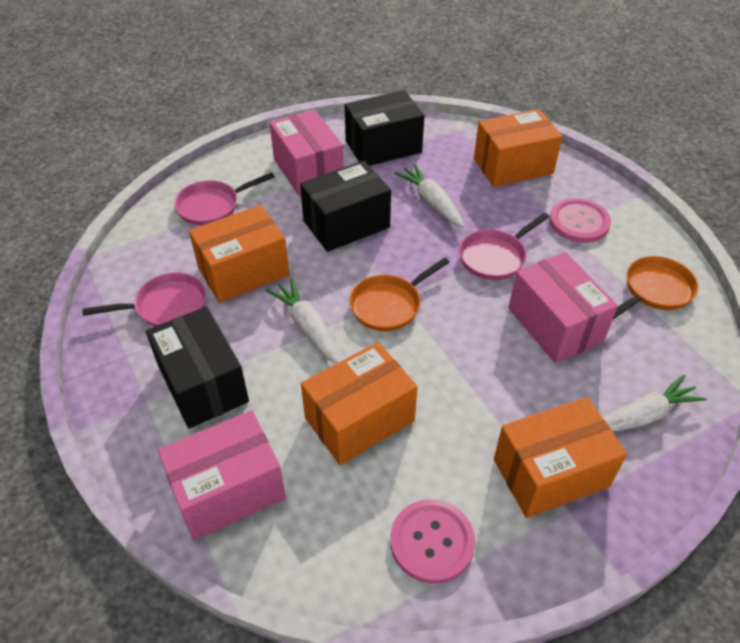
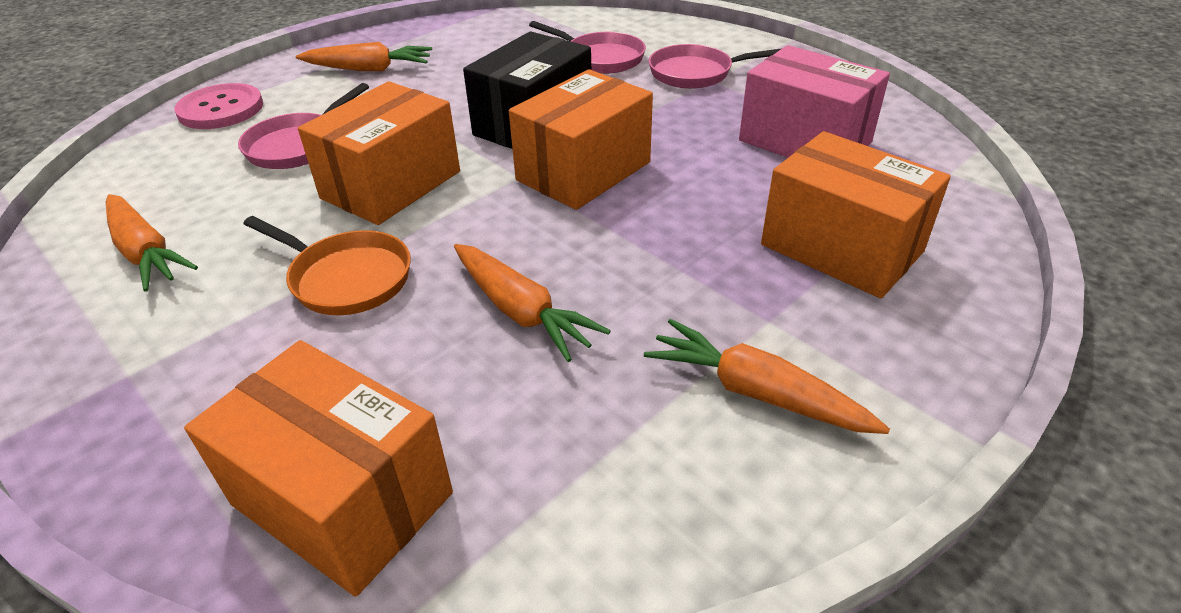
black box: 3 -> 1
orange carrot: 0 -> 4
orange pan: 2 -> 1
pink box: 3 -> 1
pink button: 2 -> 1
white carrot: 3 -> 0

